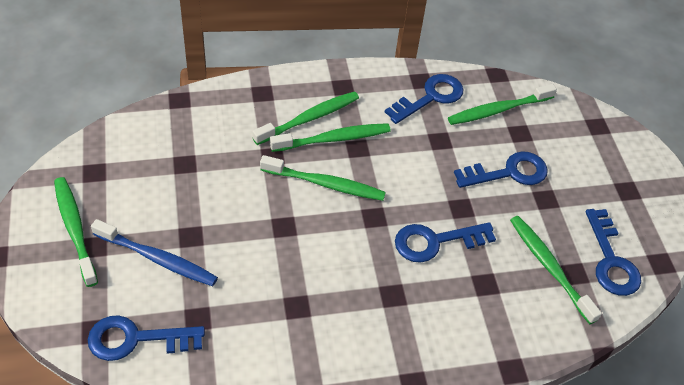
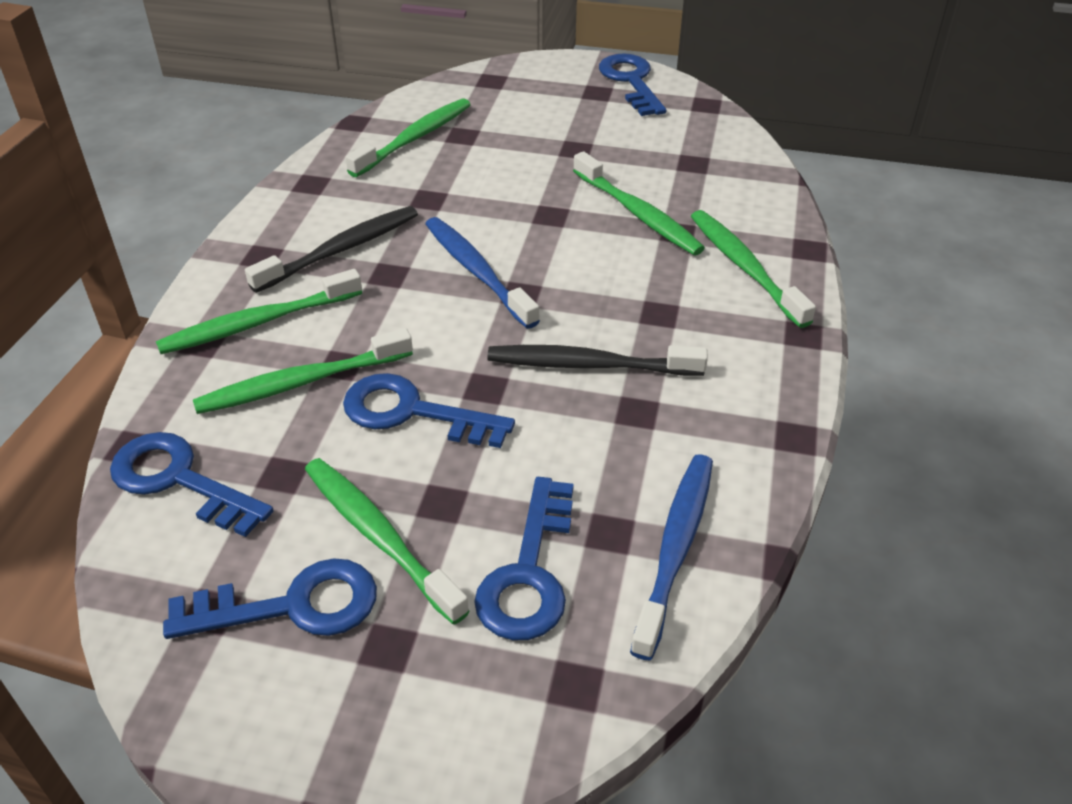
black toothbrush: 0 -> 2
blue toothbrush: 1 -> 2

